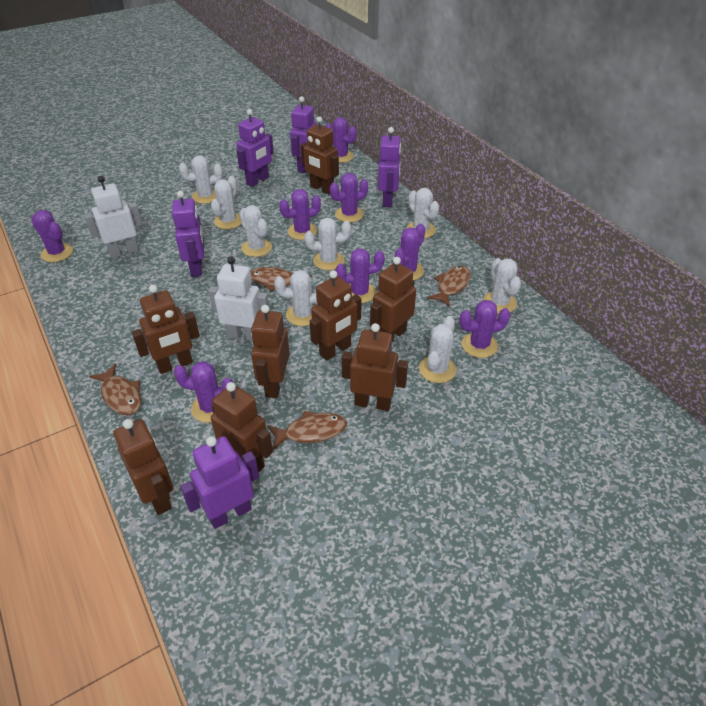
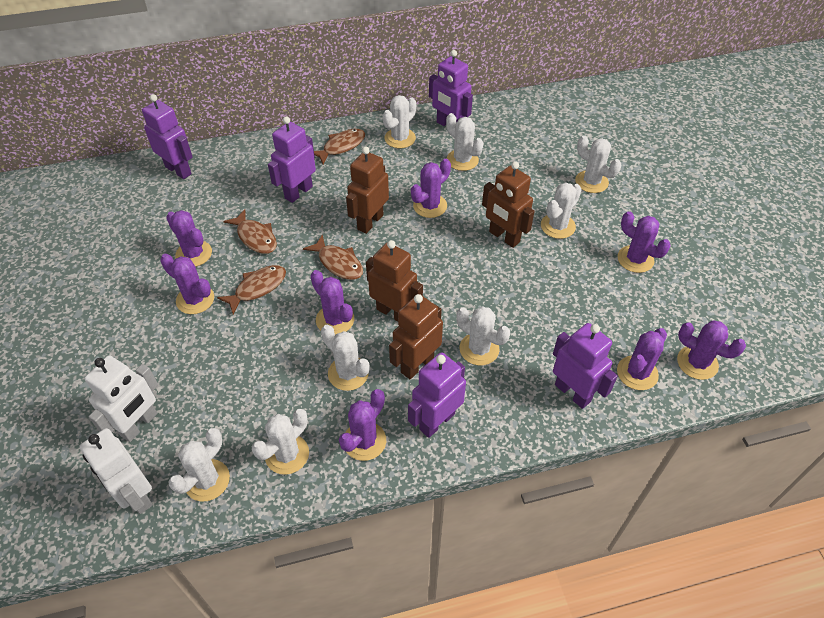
brown robot: 8 -> 4

